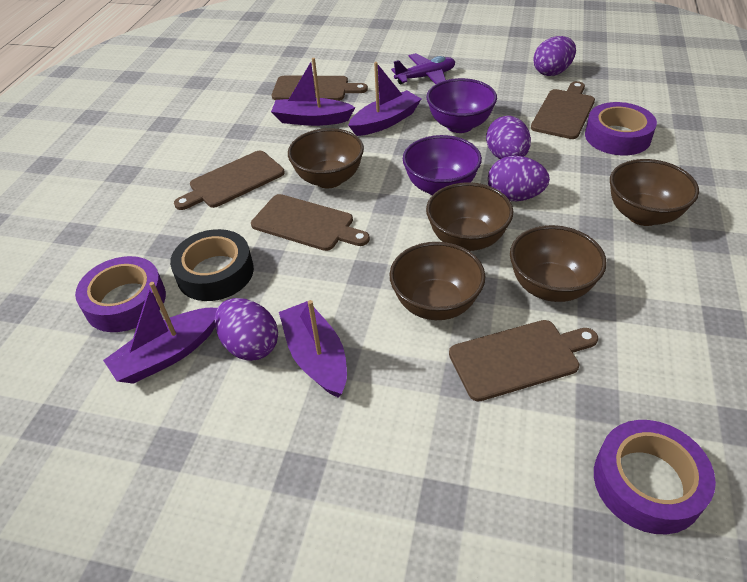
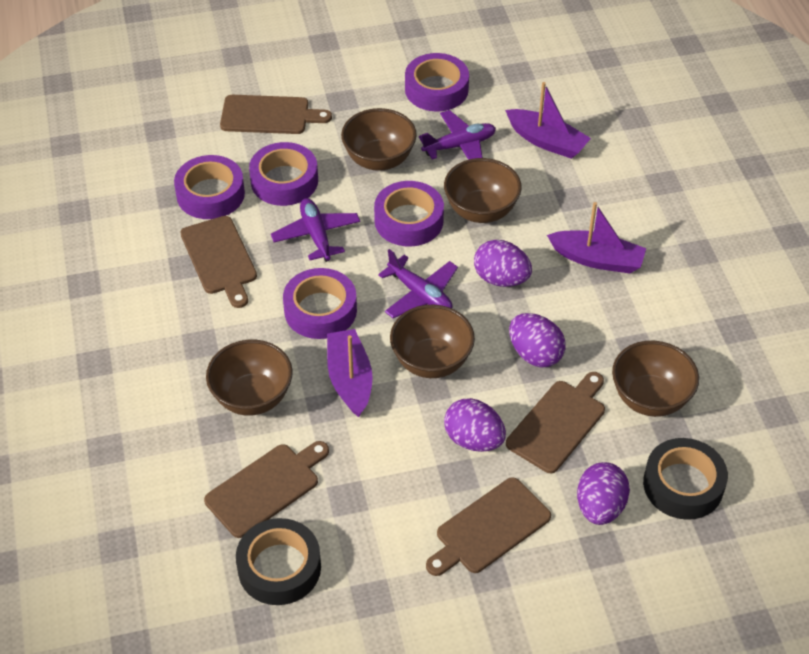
black tape: 1 -> 2
purple boat: 4 -> 3
purple bowl: 2 -> 0
purple plane: 1 -> 3
purple tape: 3 -> 5

